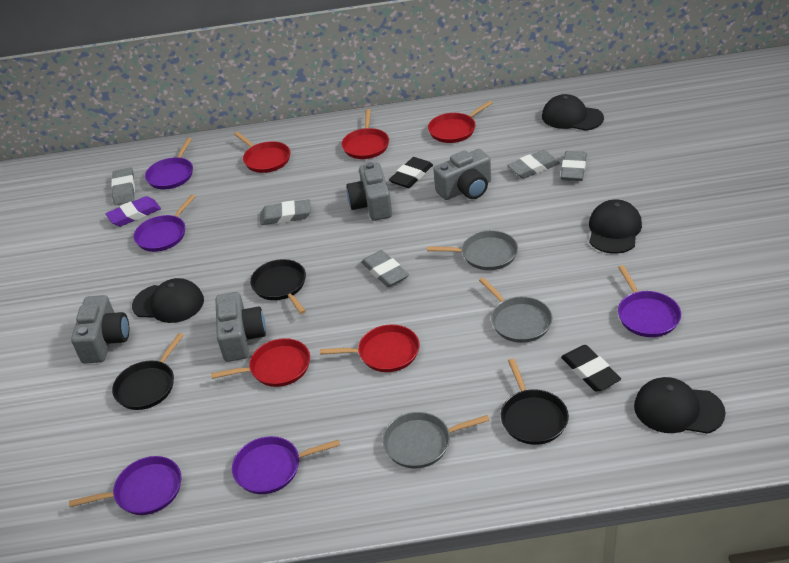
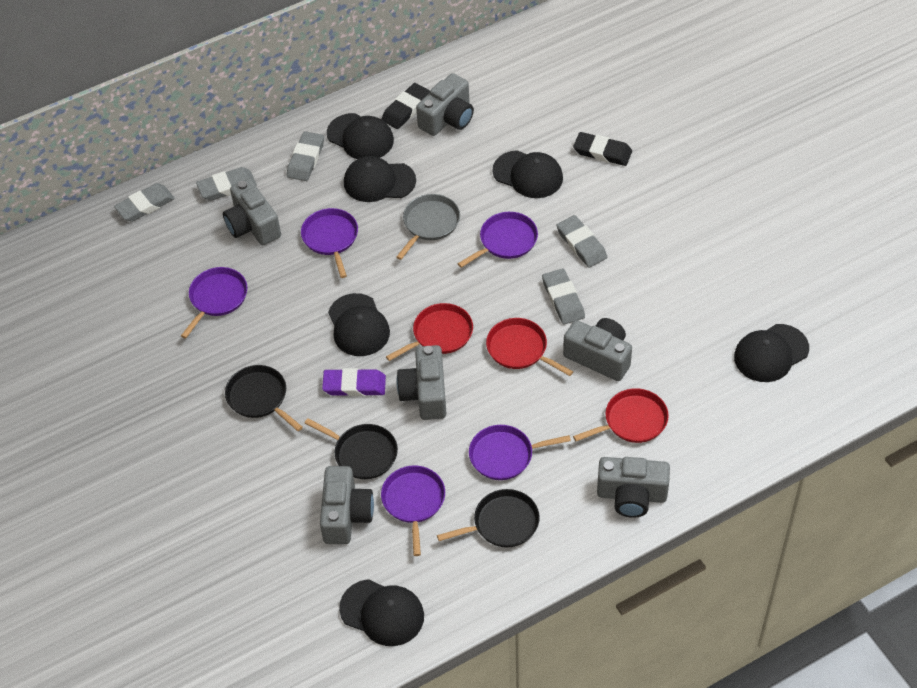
black cap: 4 -> 6
grey camera: 4 -> 6
grey pan: 3 -> 1
red pan: 5 -> 3

